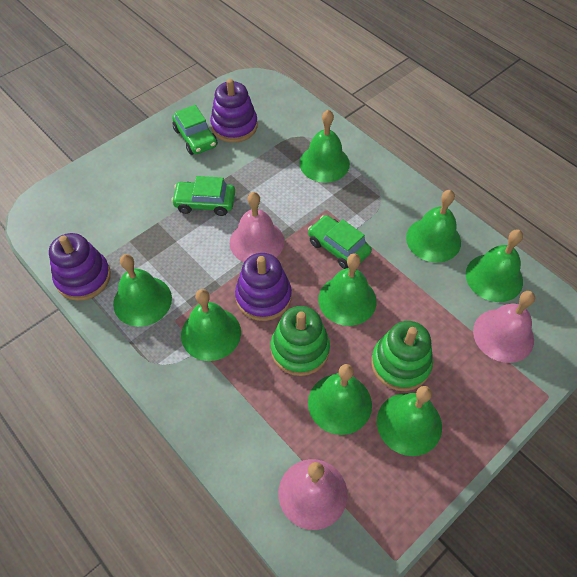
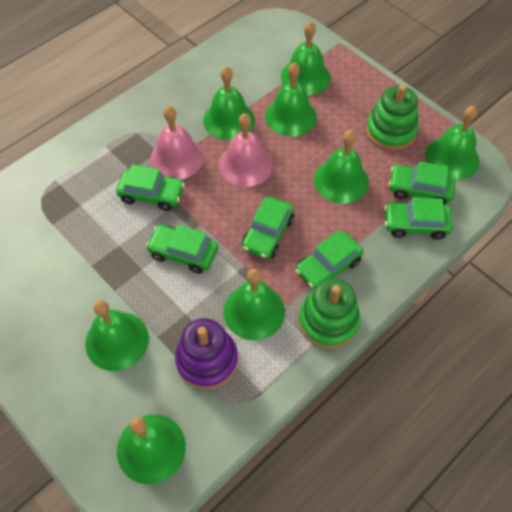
green car: 3 -> 6
pink bell: 3 -> 2
purple stacking toy: 3 -> 1

